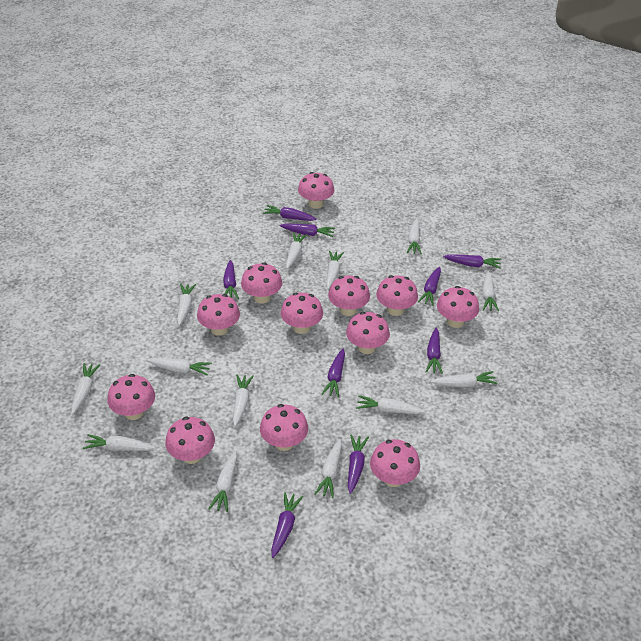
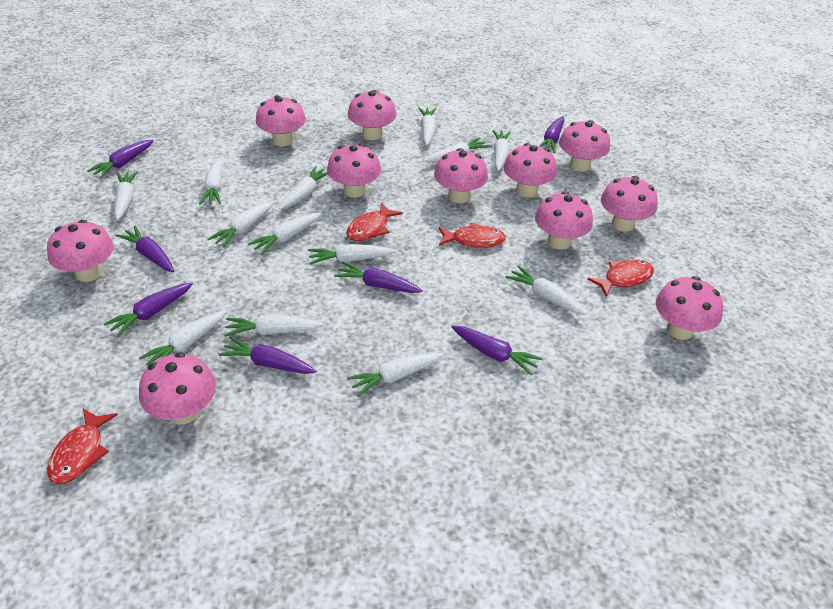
pink mushroom: 12 -> 11
purple carrot: 9 -> 7
red fish: 0 -> 4

